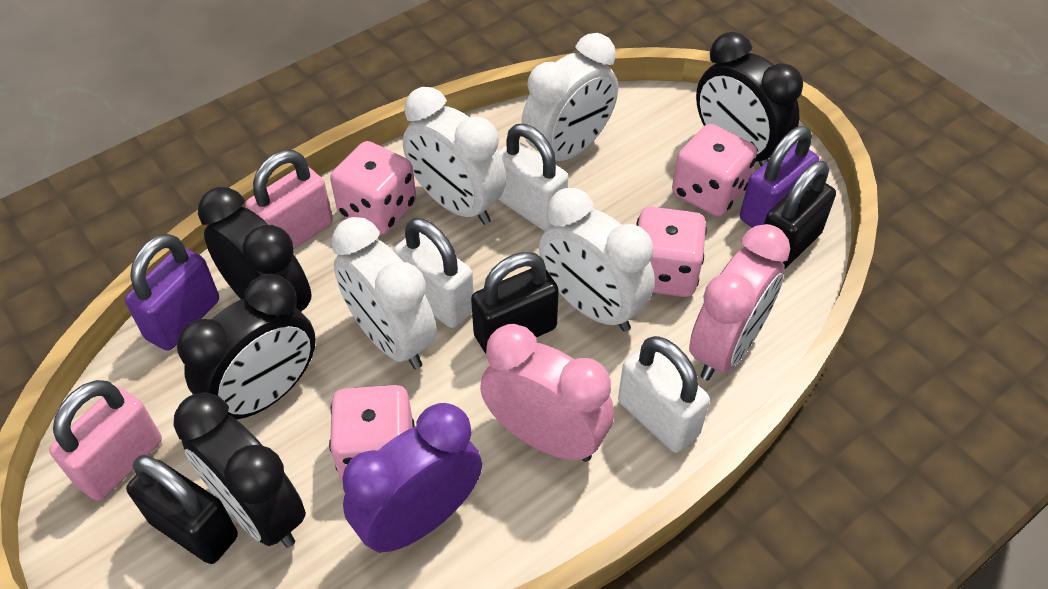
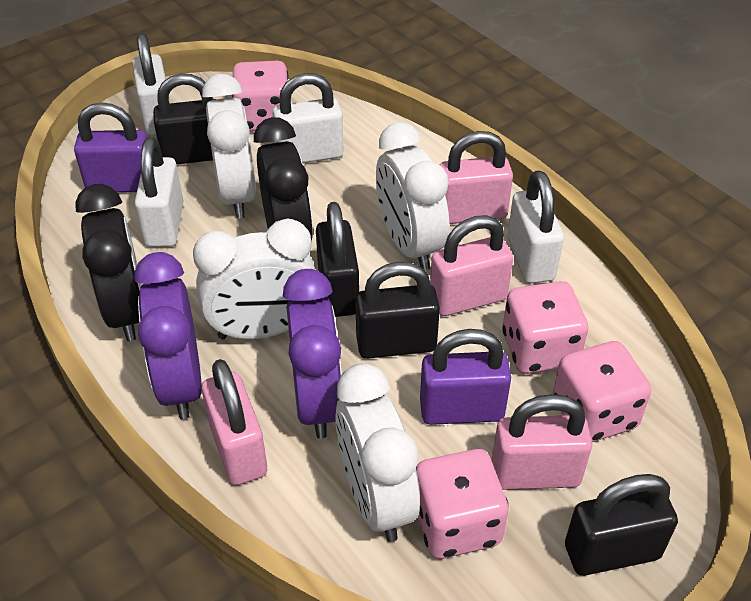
black clock: 4 -> 2
black padlock: 3 -> 4
pink clock: 2 -> 0
pink padlock: 2 -> 4
purple clock: 1 -> 2
white padlock: 3 -> 4

